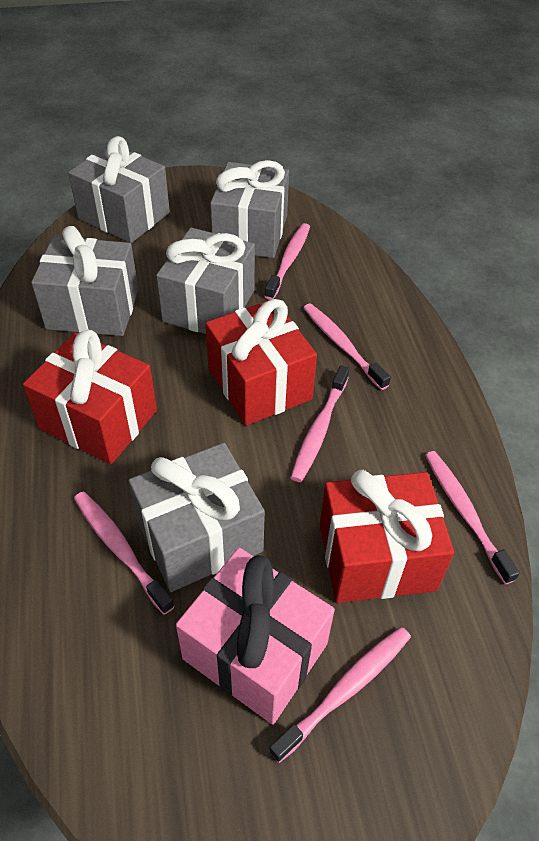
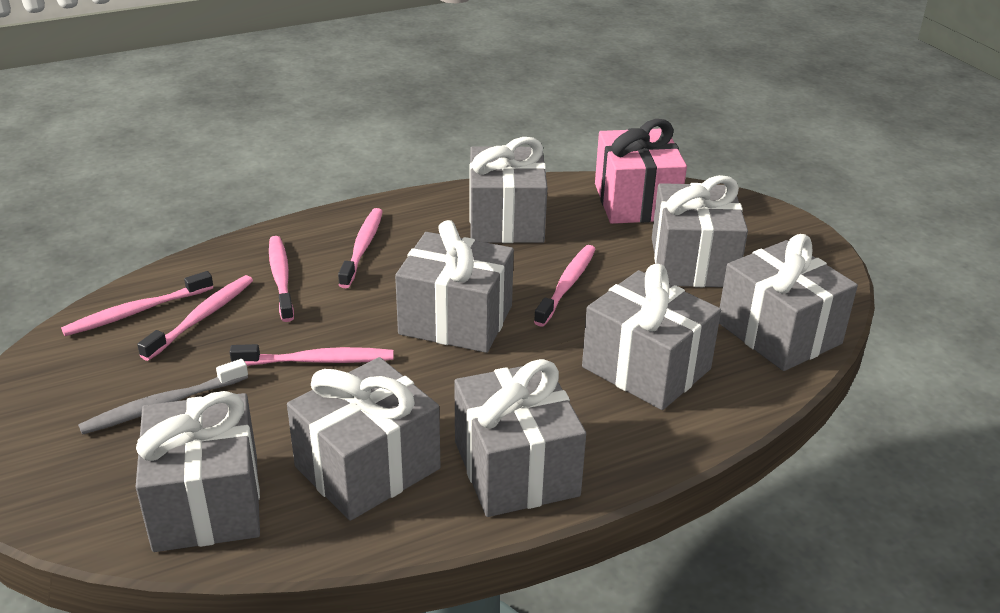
grey gift: 5 -> 8
grey toothbrush: 0 -> 1
red gift: 3 -> 0

